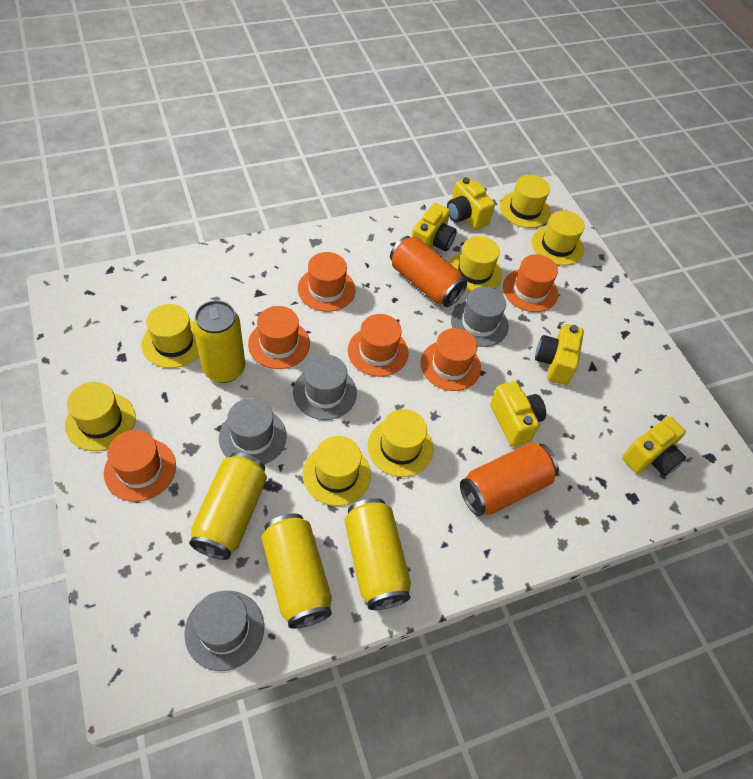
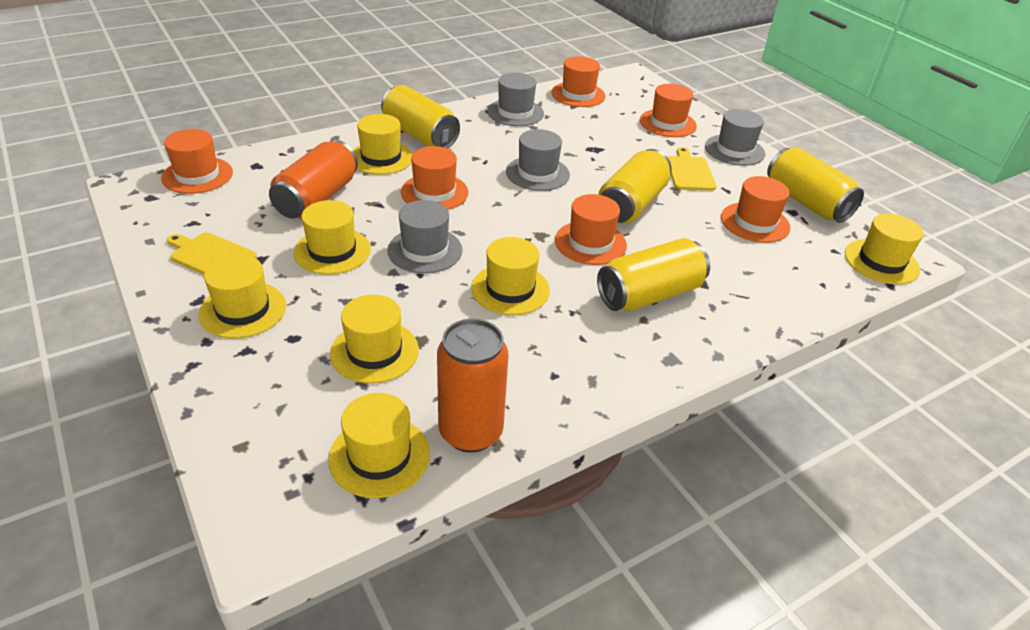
yellow camera: 5 -> 0
yellow cutting board: 0 -> 2

